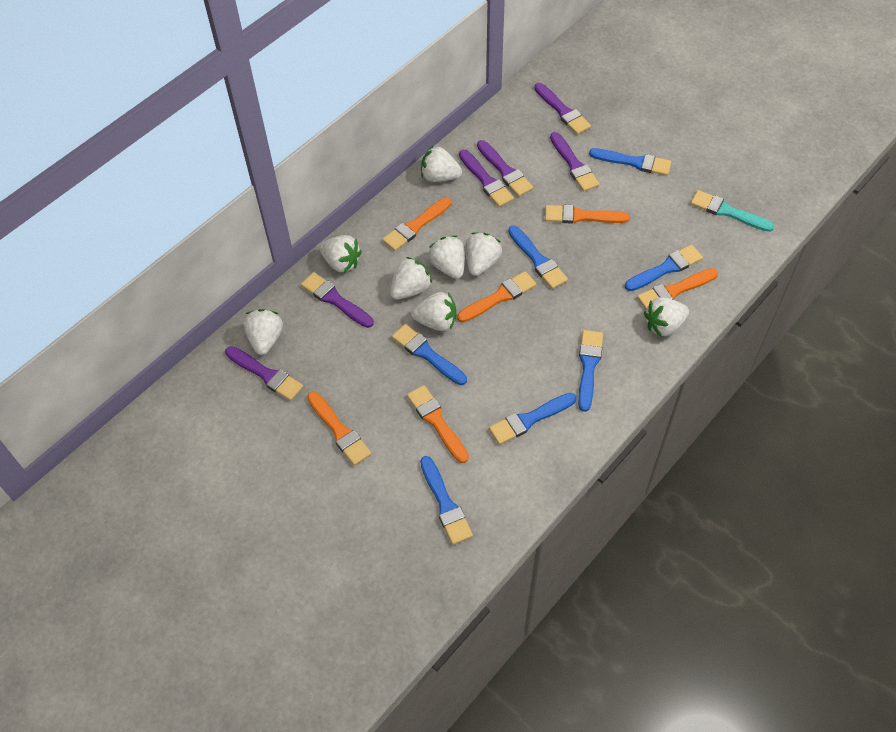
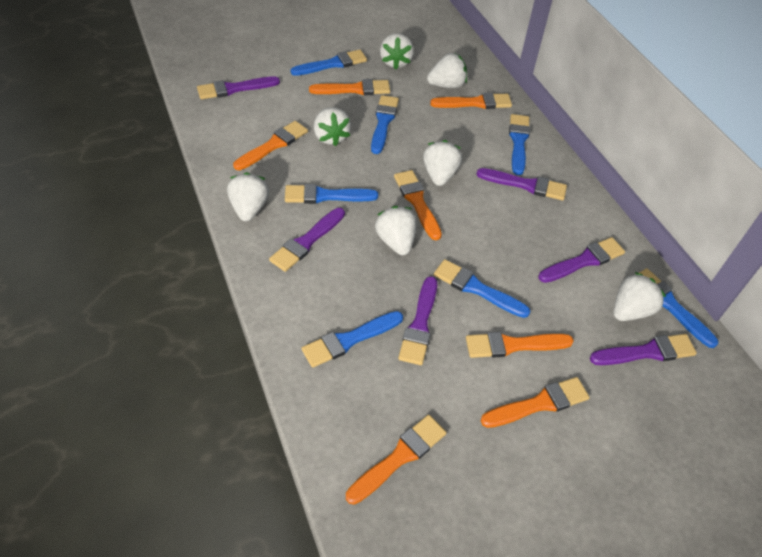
orange brush: 6 -> 7
turquoise brush: 1 -> 0
white strawberry: 8 -> 7

